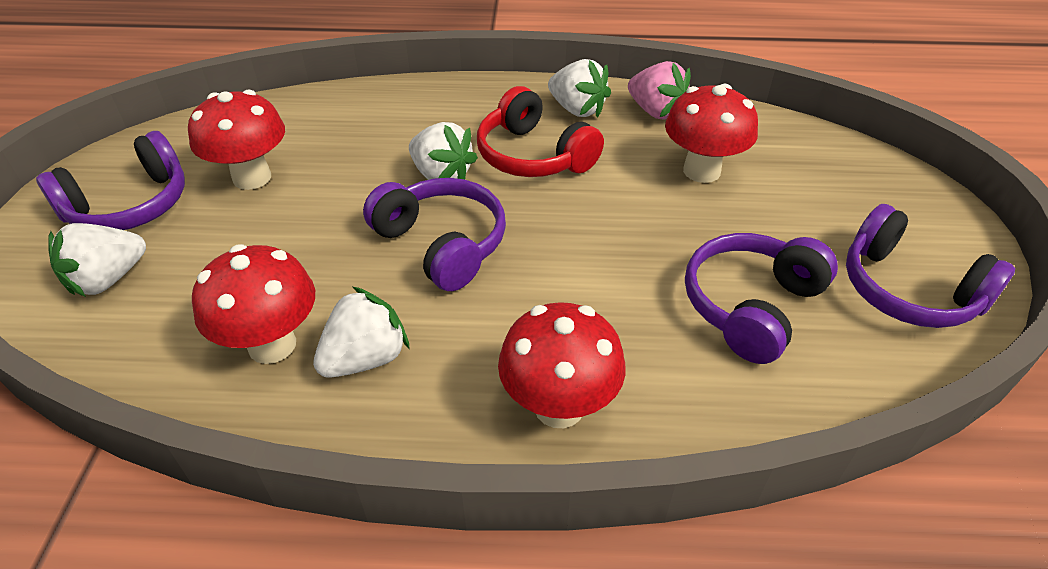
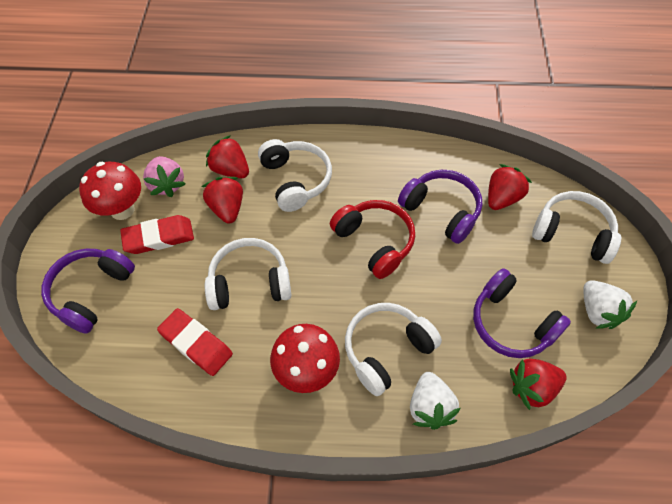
purple headphones: 4 -> 3
red eraser: 0 -> 2
red mushroom: 4 -> 2
red strawberry: 0 -> 4
white headphones: 0 -> 4
white strawberry: 4 -> 2

